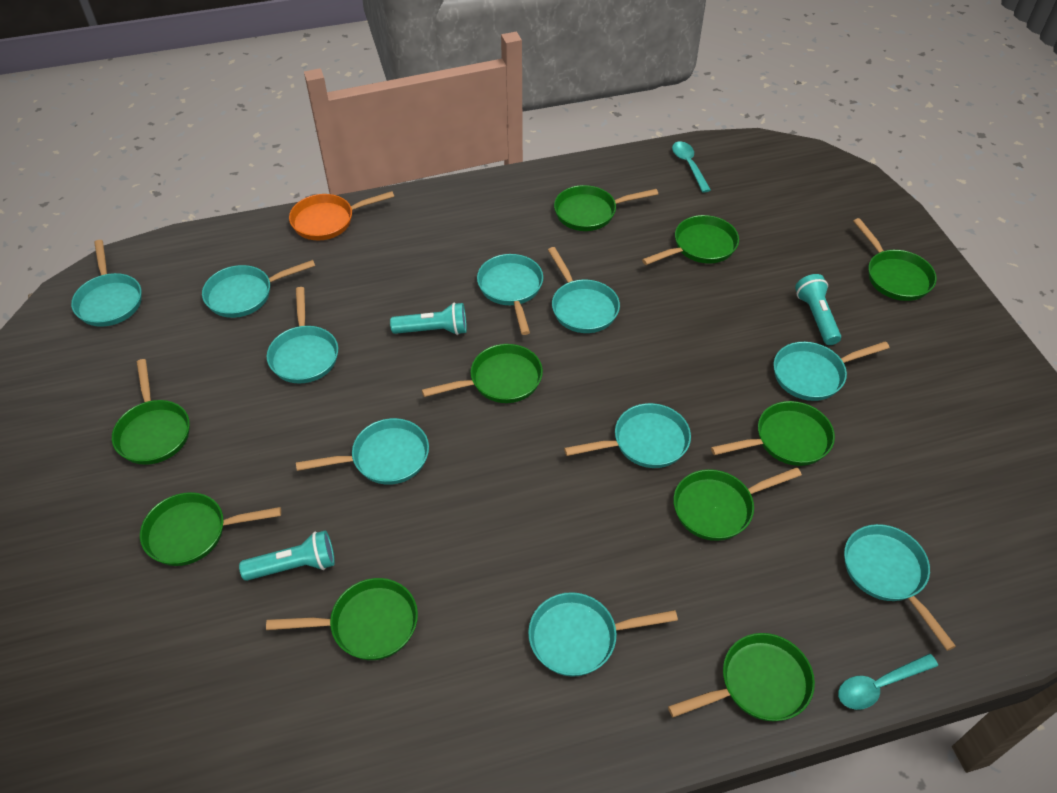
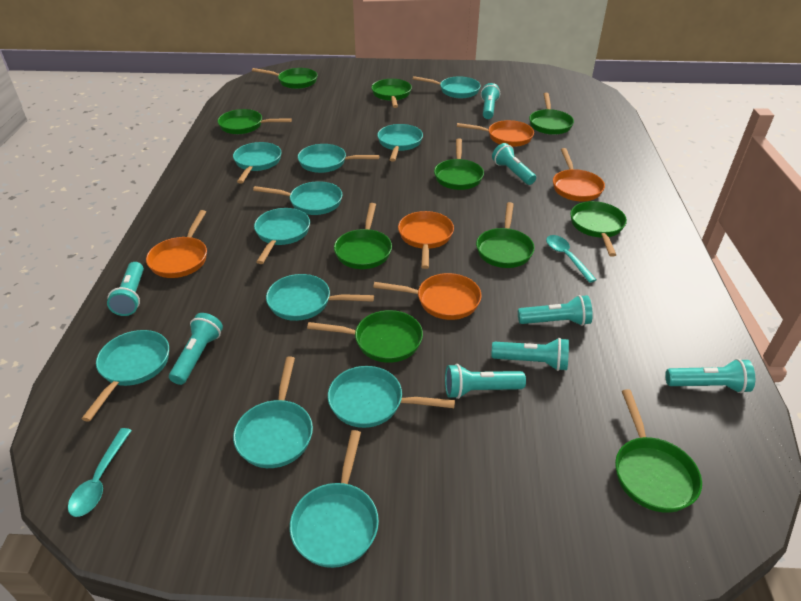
orange pan: 1 -> 5
turquoise flashlight: 3 -> 8
turquoise pan: 10 -> 11

